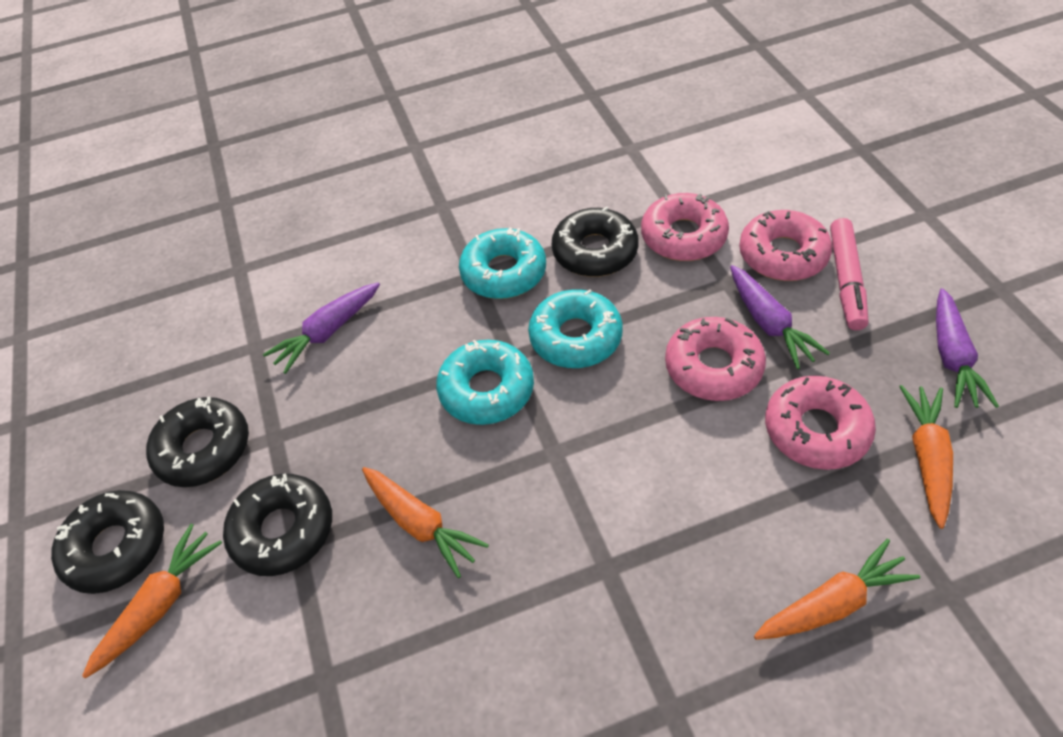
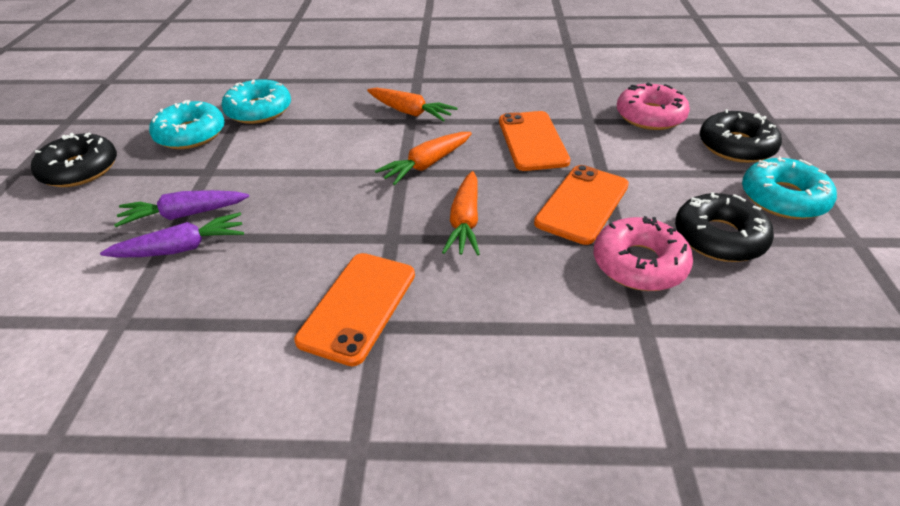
black donut: 4 -> 3
orange carrot: 4 -> 3
orange phone: 0 -> 3
pink donut: 4 -> 2
pink marker: 1 -> 0
purple carrot: 3 -> 2

